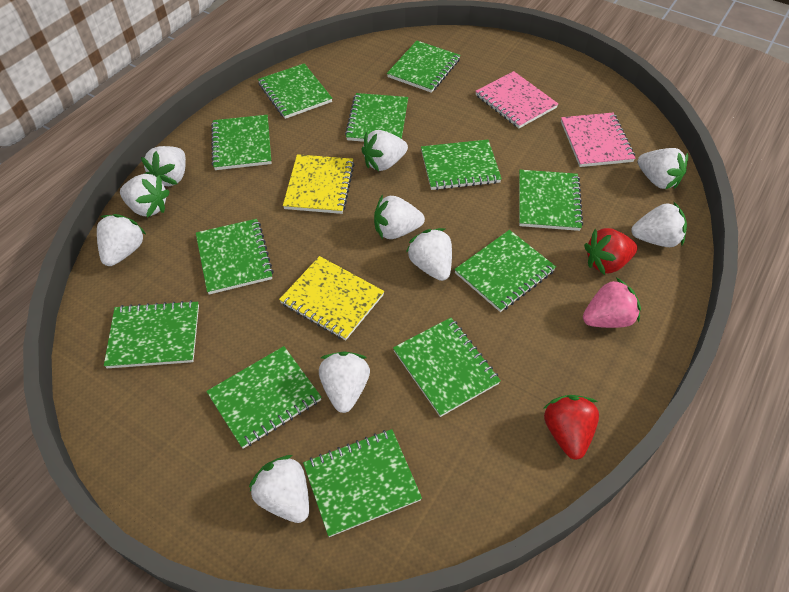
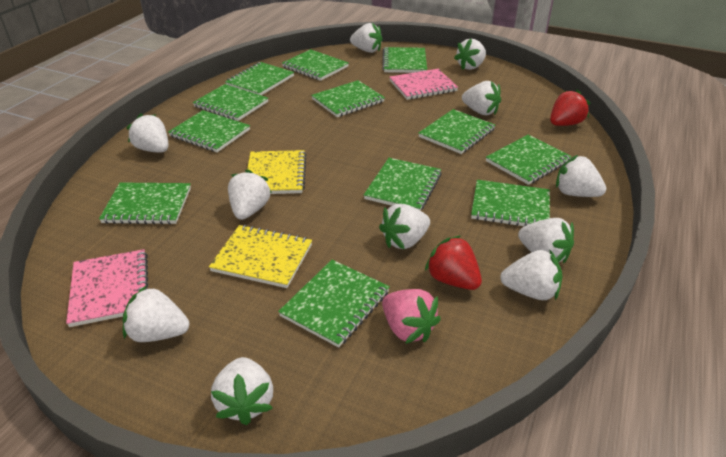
white strawberry: 10 -> 11

